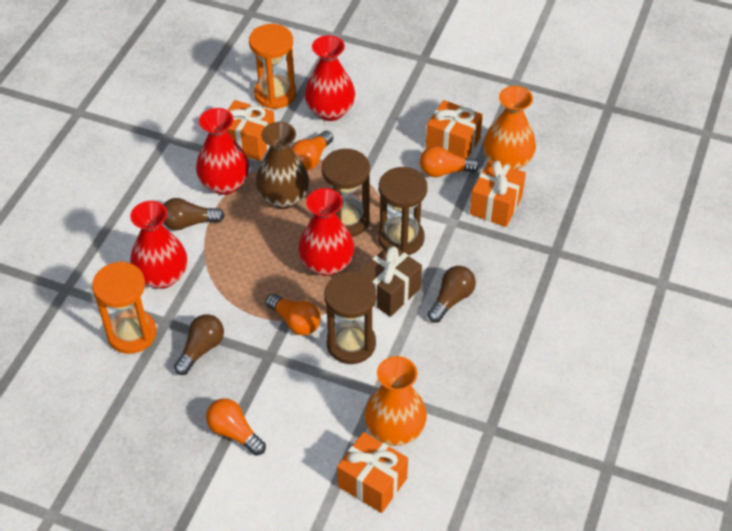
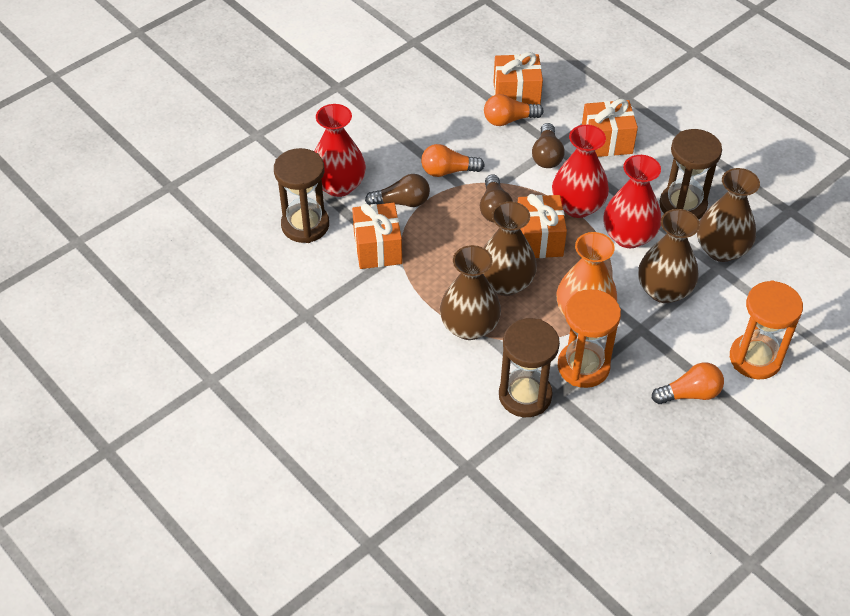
brown gift: 1 -> 0
brown vase: 1 -> 4
orange light bulb: 4 -> 3
orange vase: 2 -> 1
red vase: 4 -> 3

